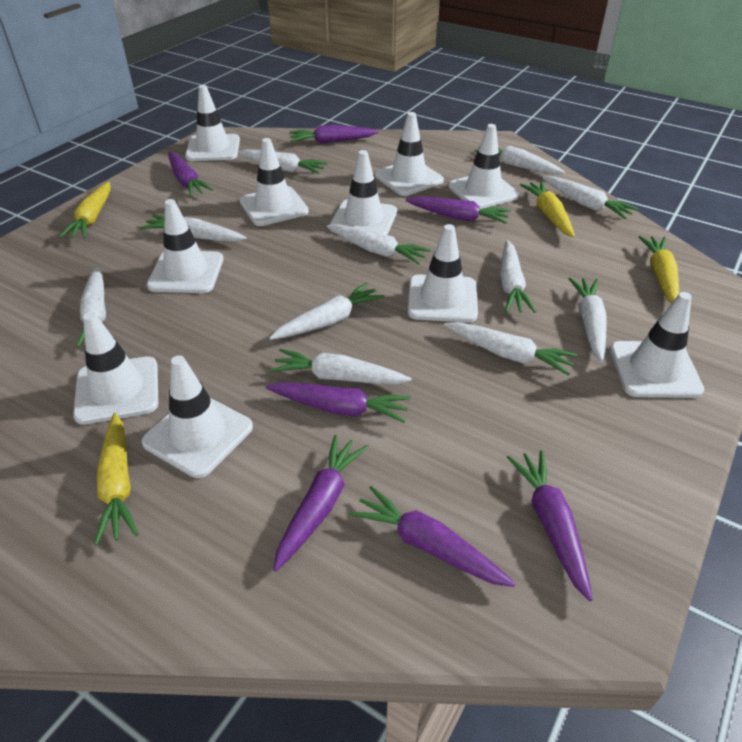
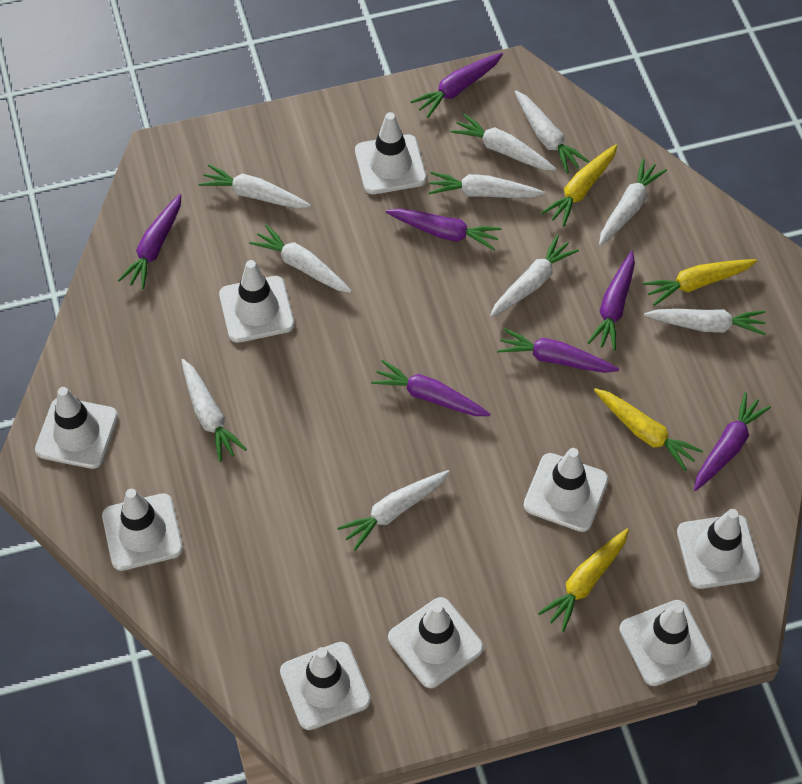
white carrot: 11 -> 10
white traffic cone: 10 -> 9

